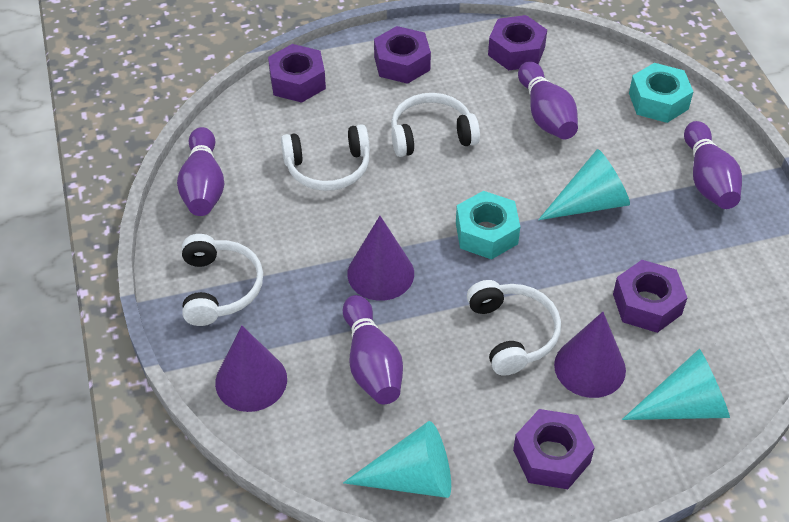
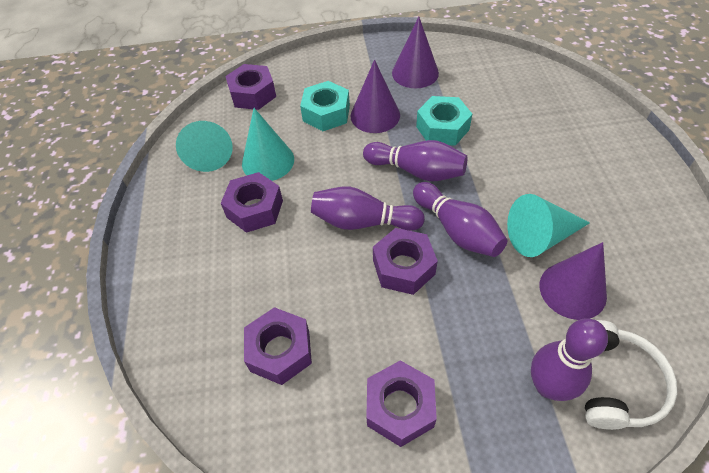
white headphones: 4 -> 1

